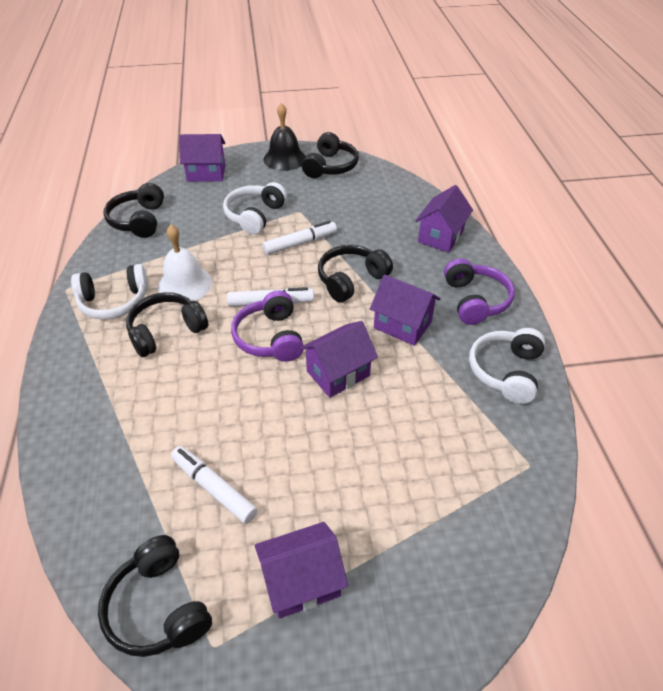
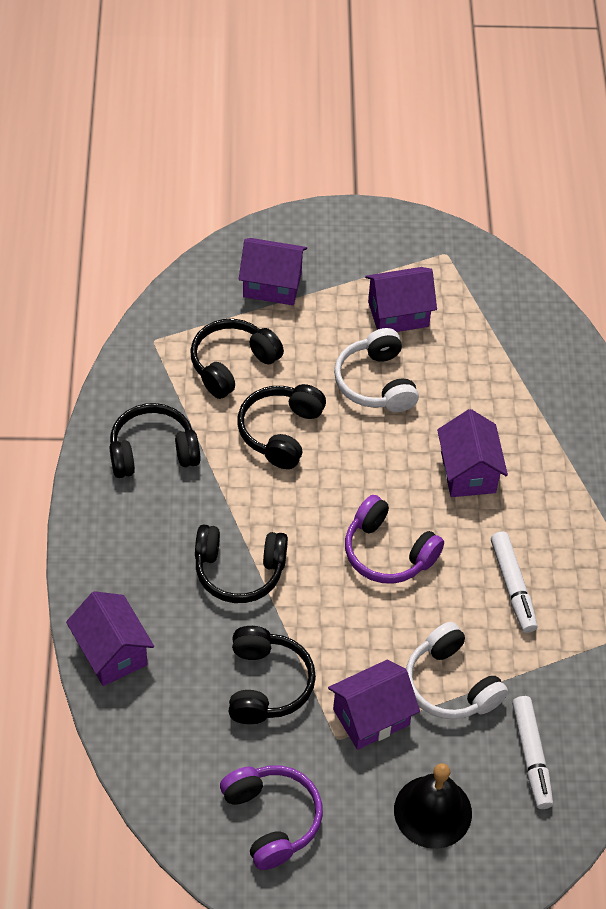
white bell: 1 -> 0
white headphones: 3 -> 2
white marker: 3 -> 2

